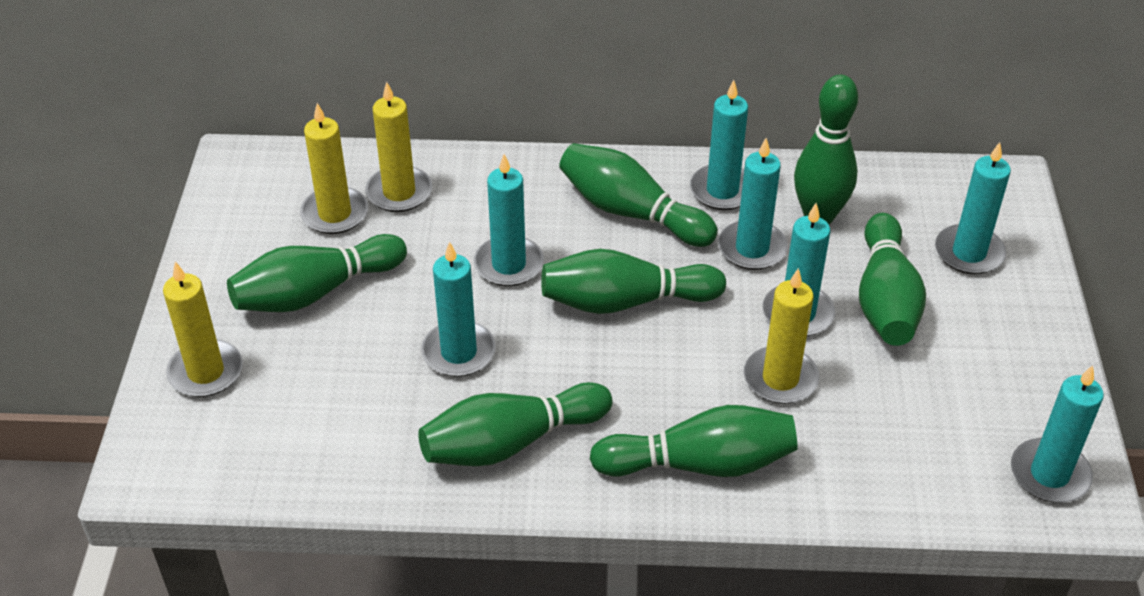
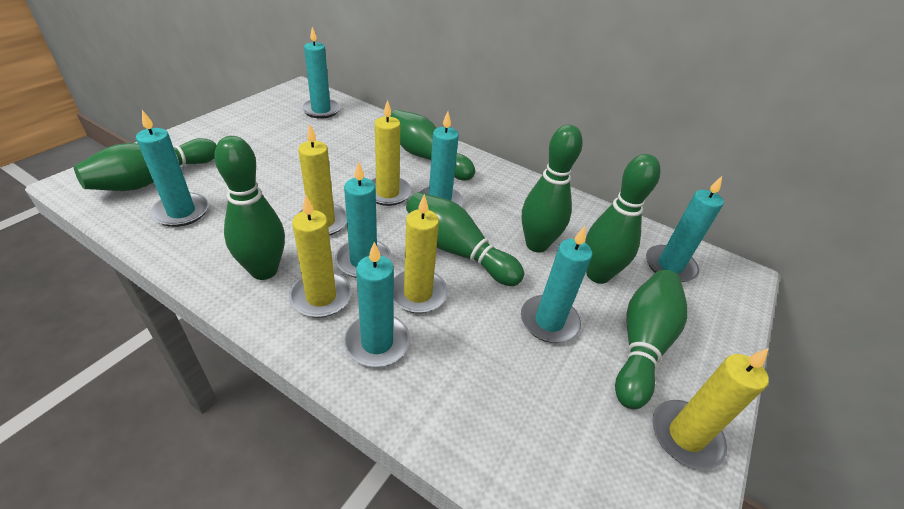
yellow candle: 4 -> 5

